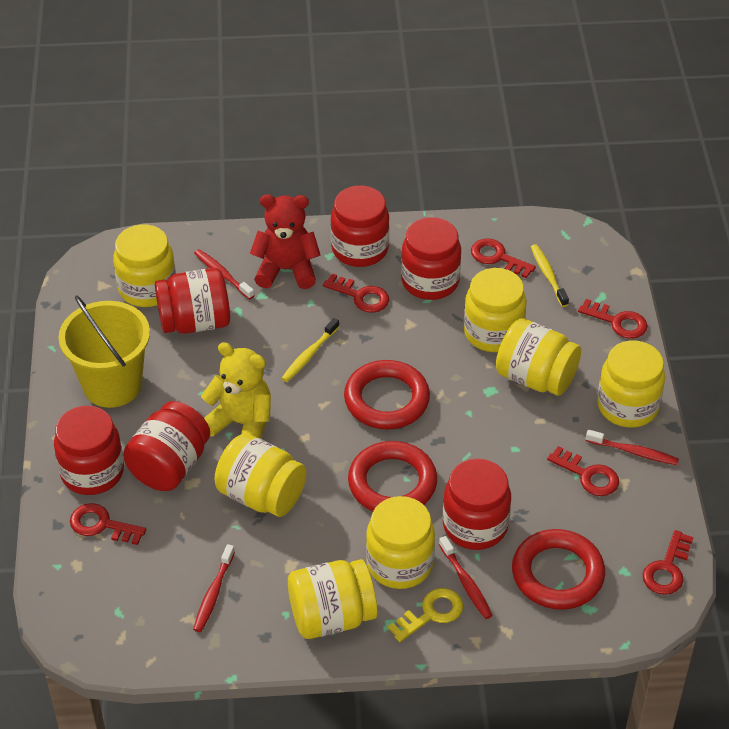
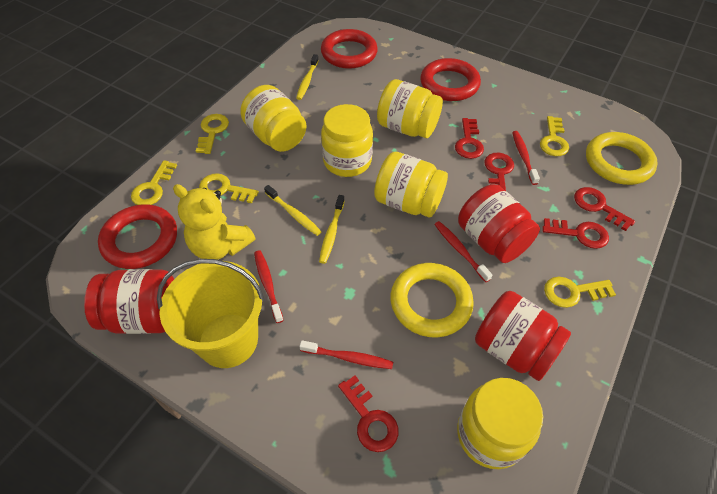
red jar: 6 -> 3
red key: 6 -> 5
red teddy bear: 1 -> 0
yellow jar: 7 -> 5
yellow key: 1 -> 5
yellow ring: 0 -> 2
yellow toothbrush: 2 -> 3

